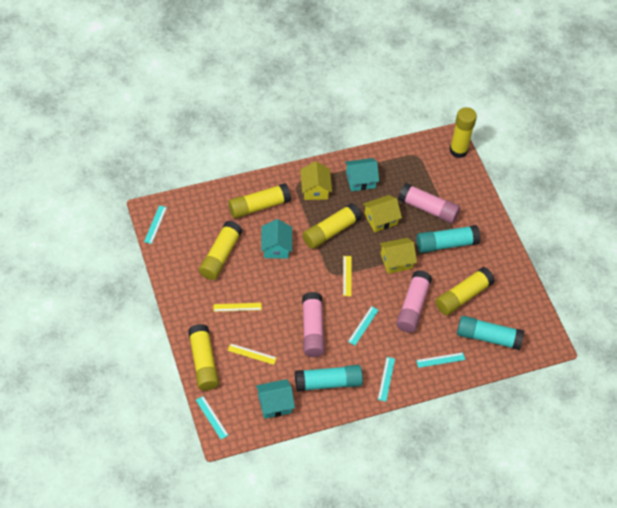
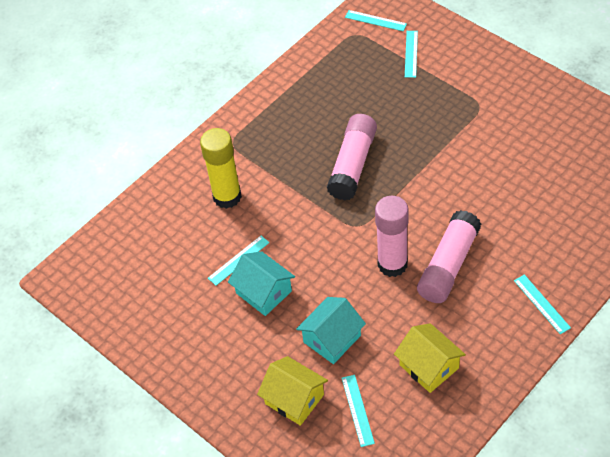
turquoise glue stick: 3 -> 0
turquoise house: 3 -> 2
yellow glue stick: 6 -> 1
yellow house: 3 -> 2
yellow ruler: 3 -> 0

